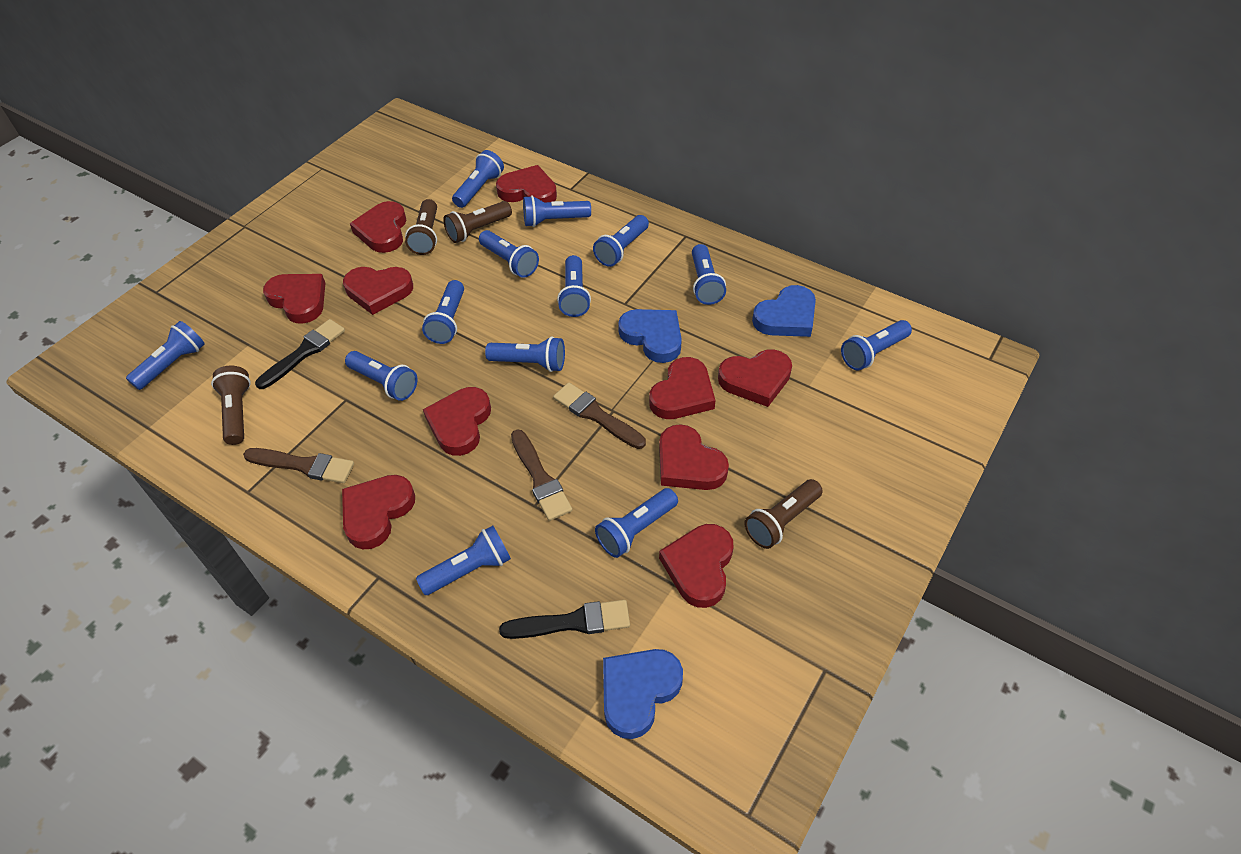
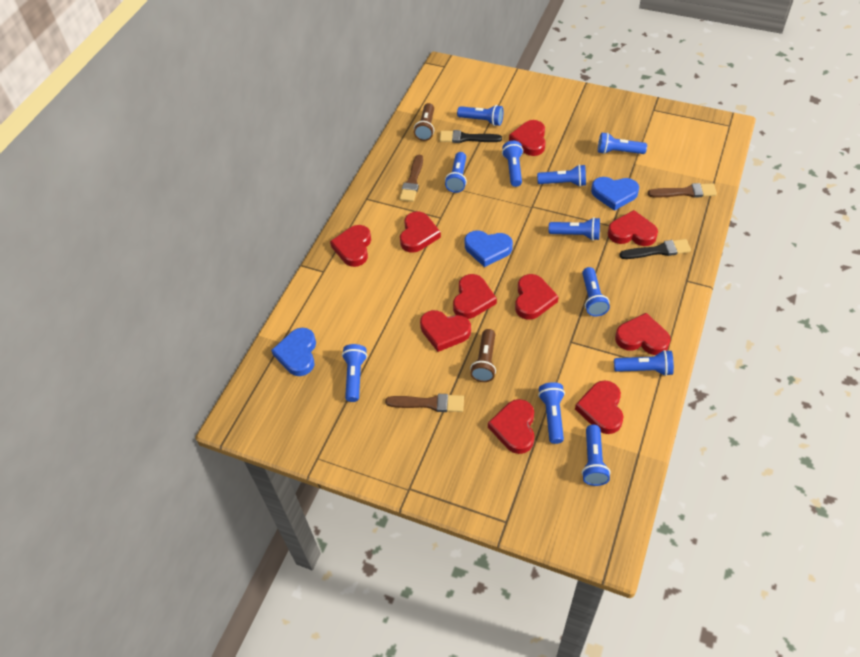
blue flashlight: 13 -> 11
brown flashlight: 4 -> 2

